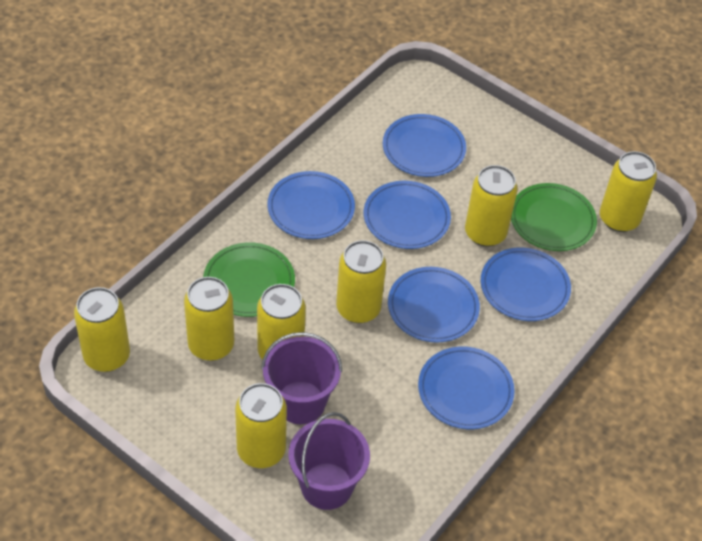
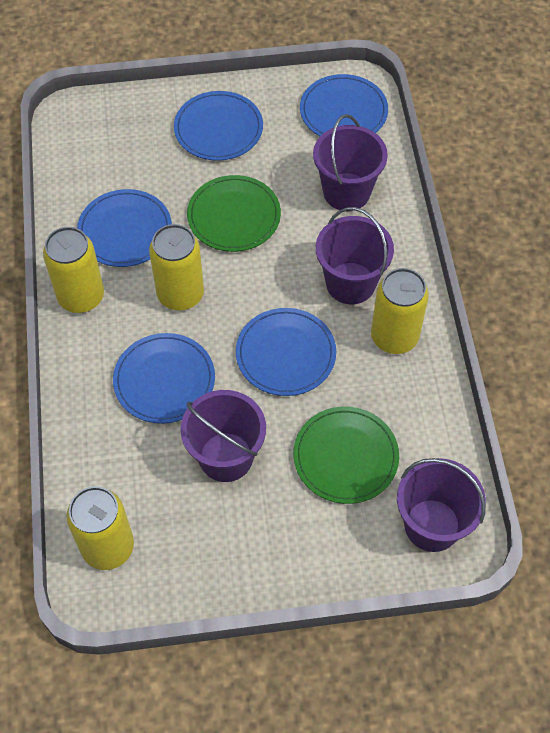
blue plate: 6 -> 5
purple bucket: 2 -> 4
yellow can: 7 -> 4

